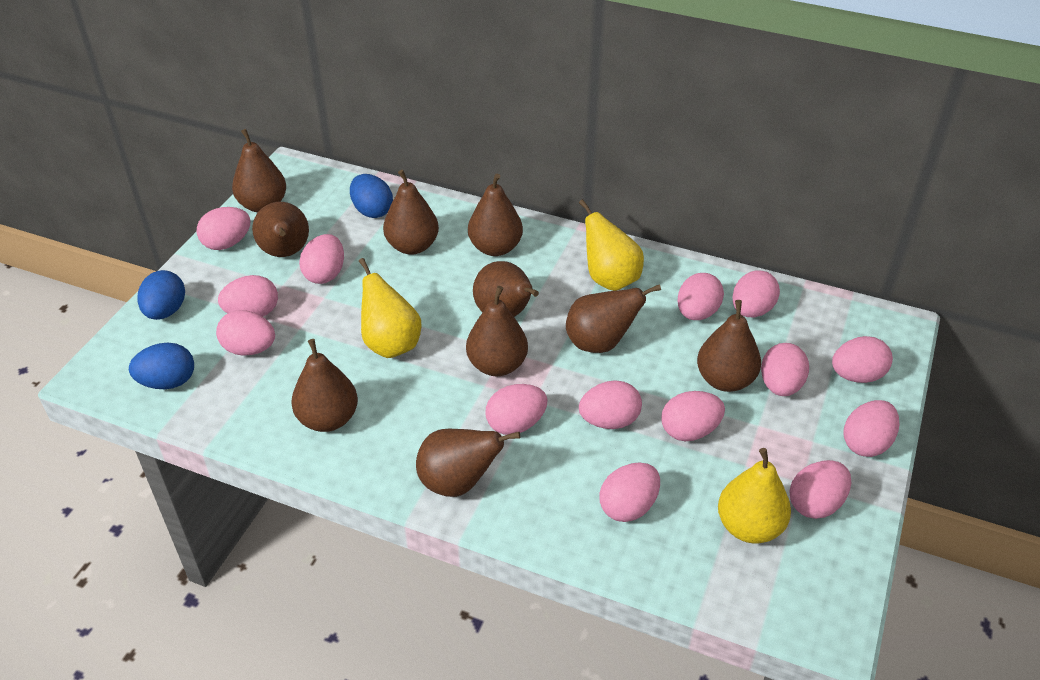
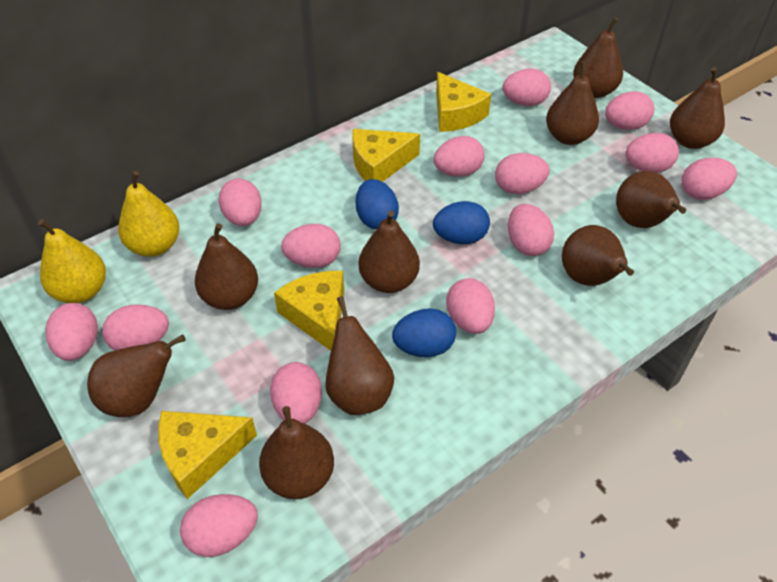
yellow cheese: 0 -> 4
yellow pear: 3 -> 2

